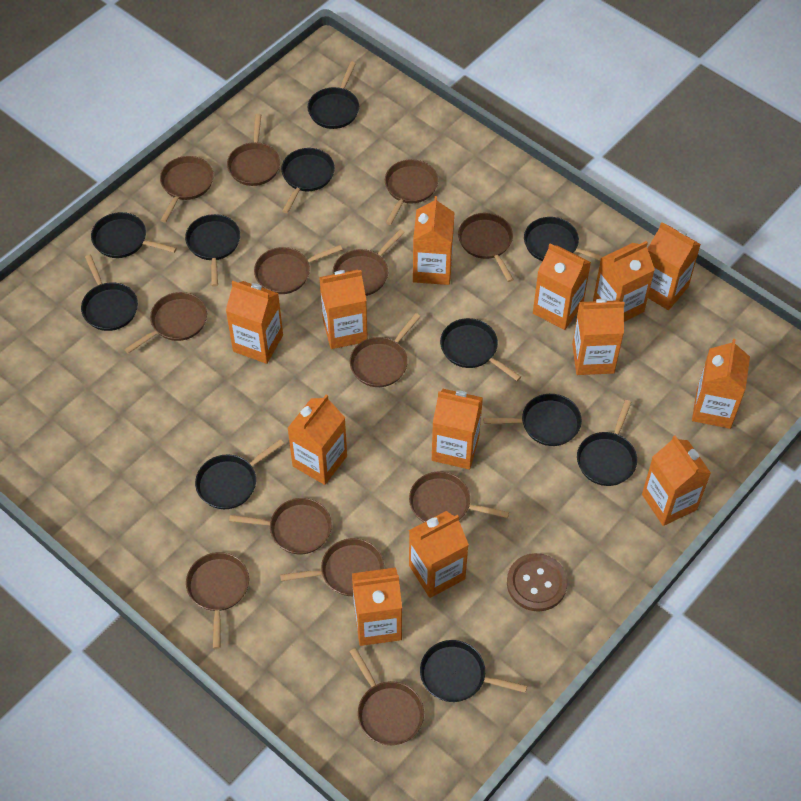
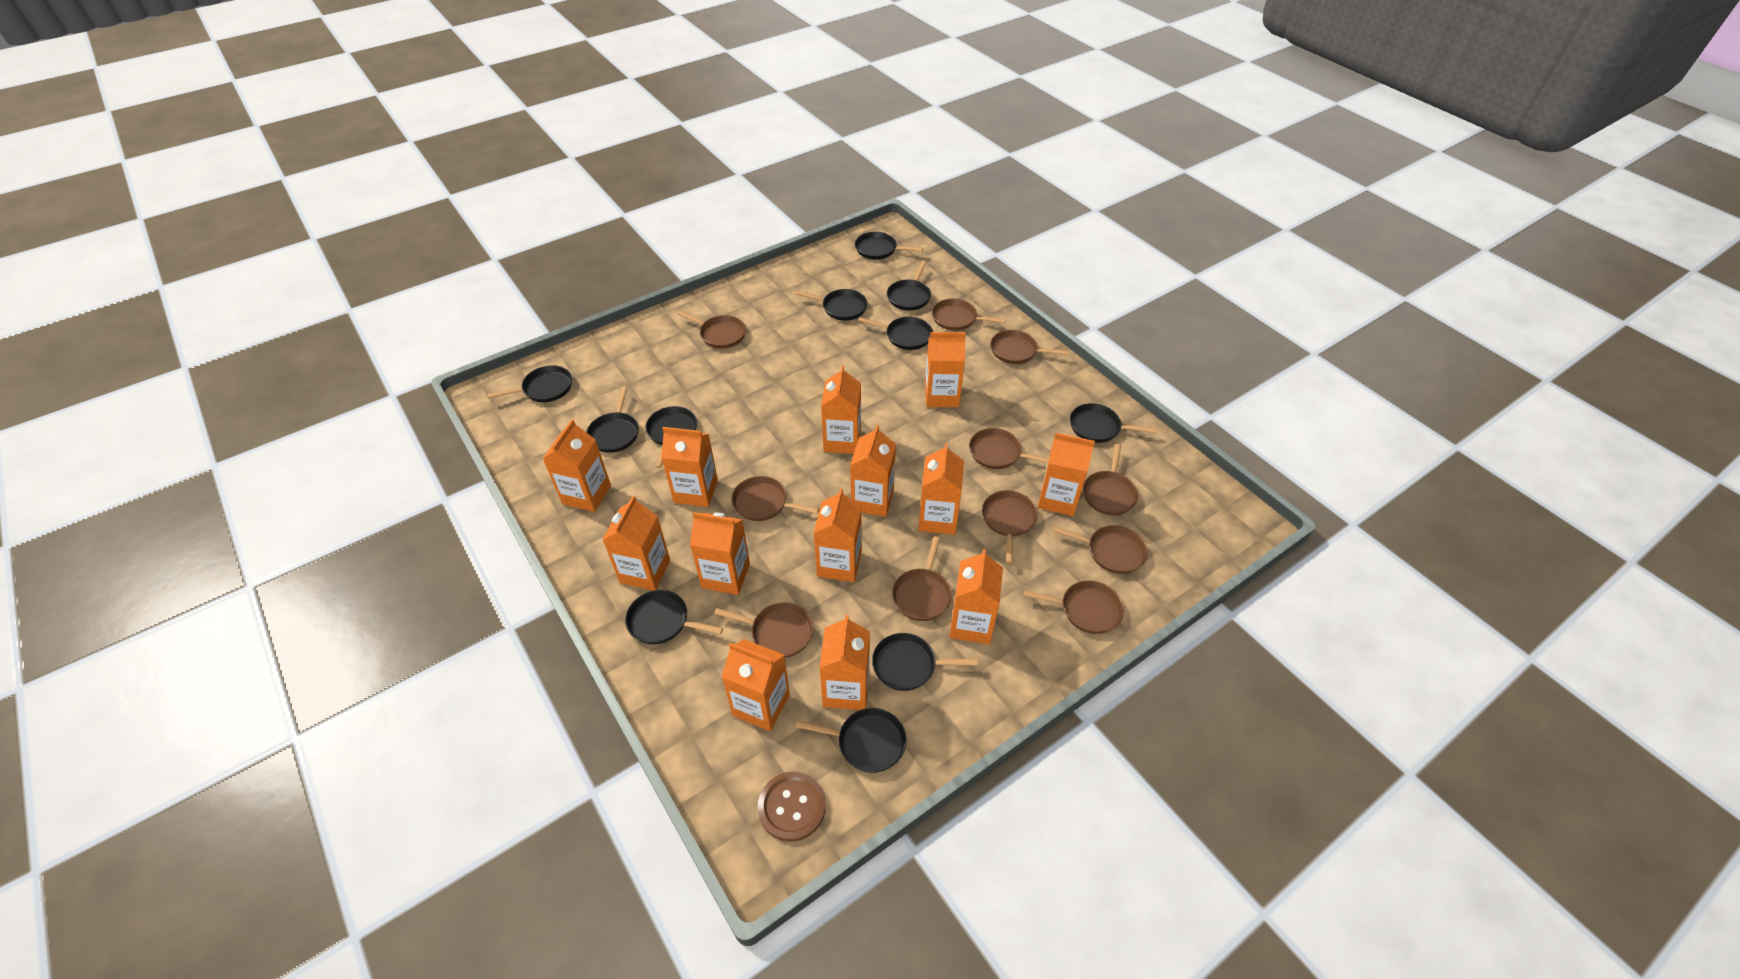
brown pan: 13 -> 11

